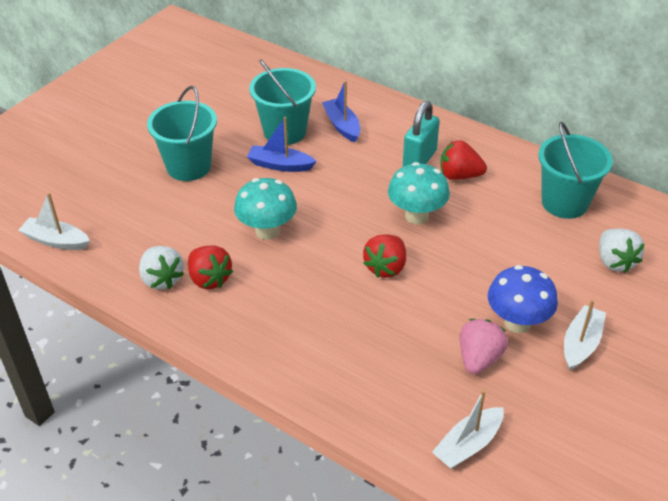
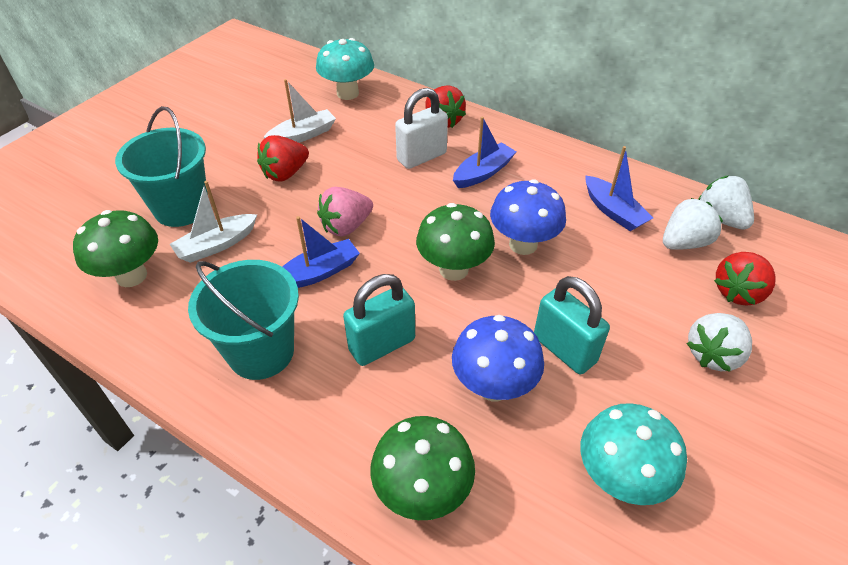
blue boat: 2 -> 3
blue mushroom: 1 -> 2
green mushroom: 0 -> 3
turquoise bucket: 3 -> 2
turquoise padlock: 1 -> 2
white boat: 3 -> 2
white padlock: 0 -> 1
white strawberry: 2 -> 3

